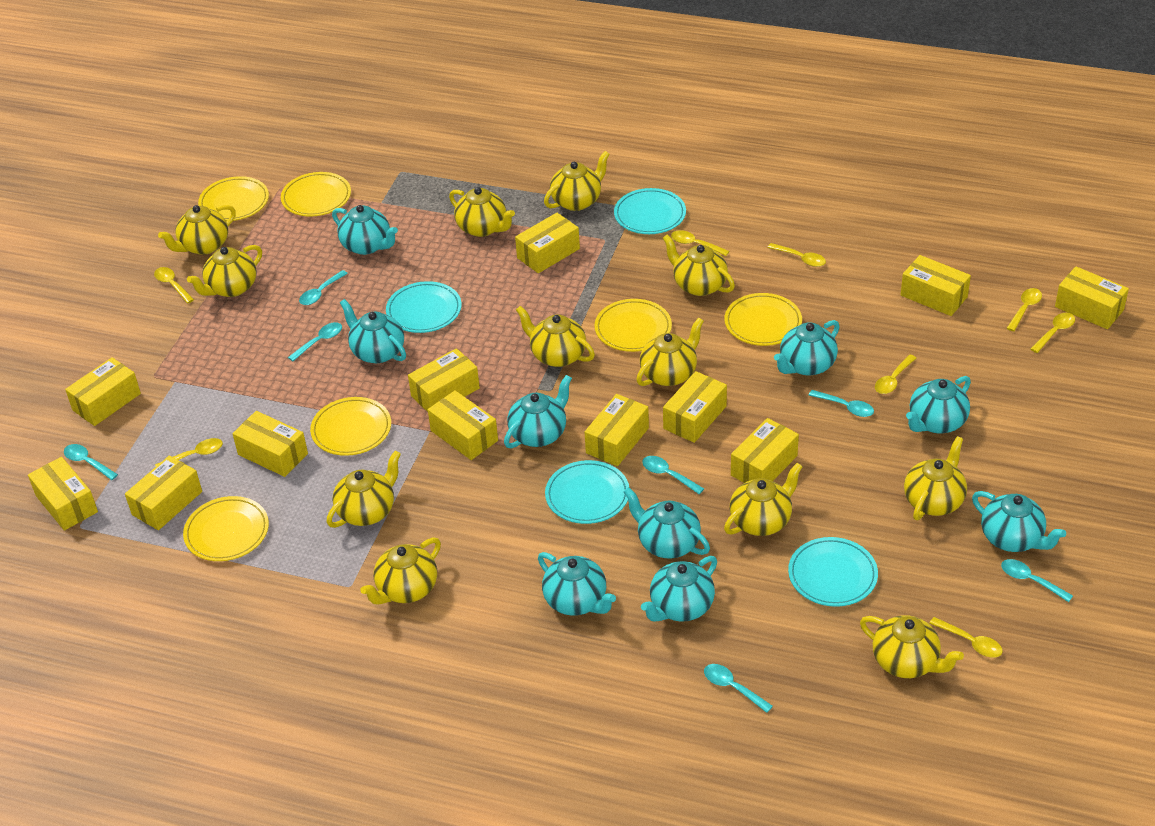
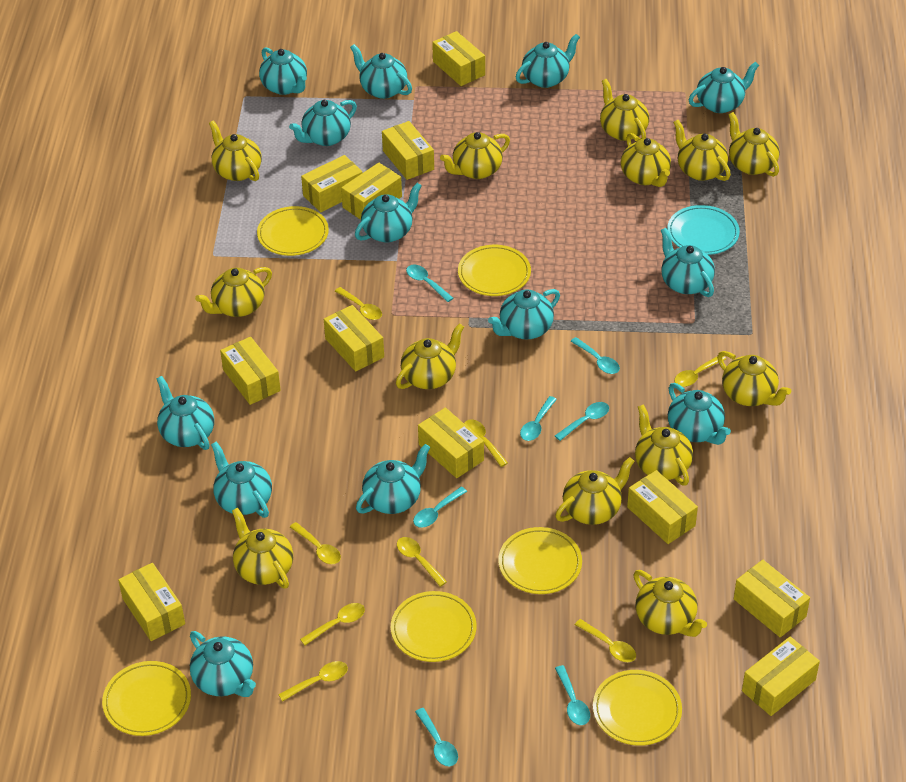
turquoise plate: 4 -> 1
turquoise teapot: 9 -> 13
yellow box: 12 -> 11
yellow teapot: 12 -> 13

